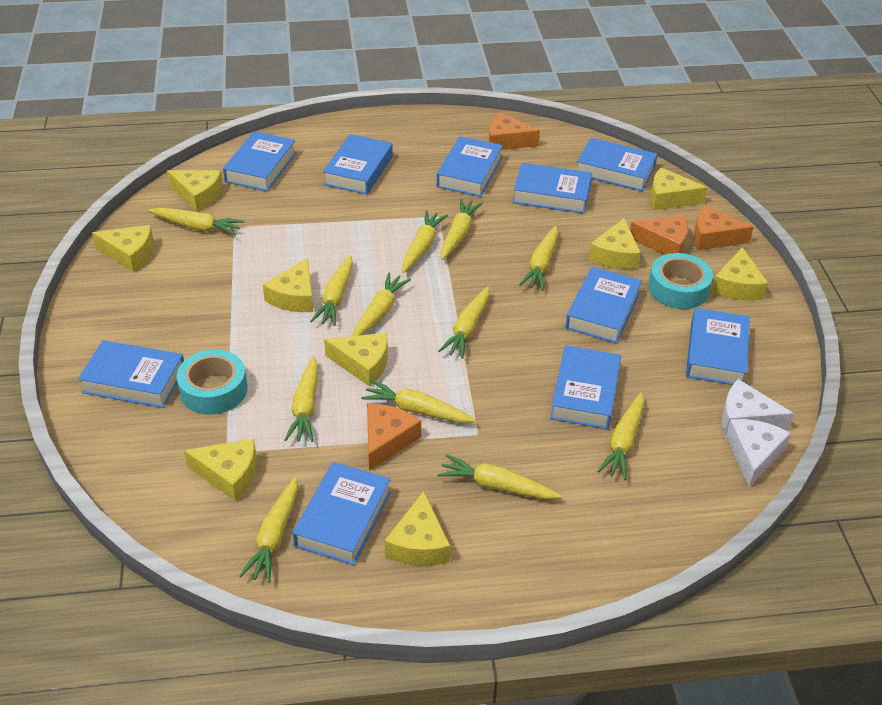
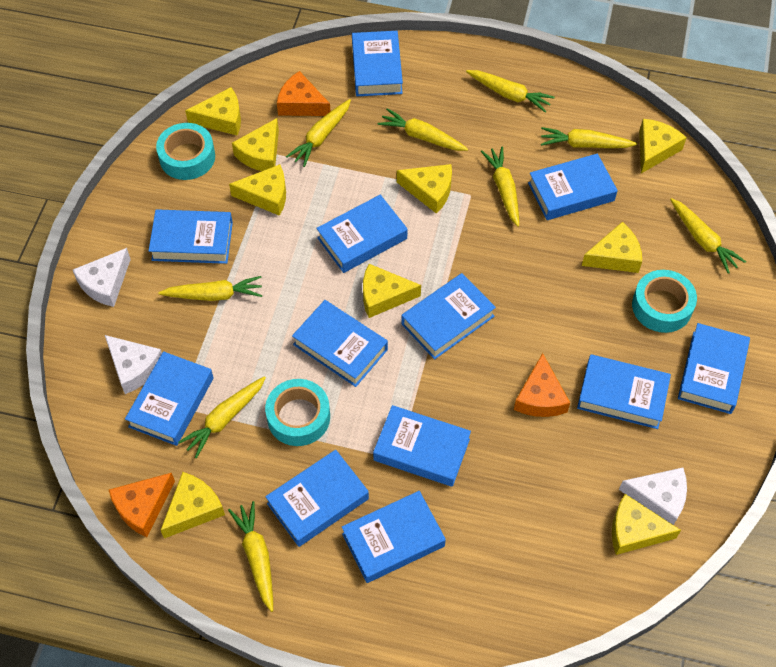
blue book: 10 -> 12
orange cheese: 4 -> 3
turquoise tape: 2 -> 3
white cheese: 2 -> 3
yellow carrot: 12 -> 9

